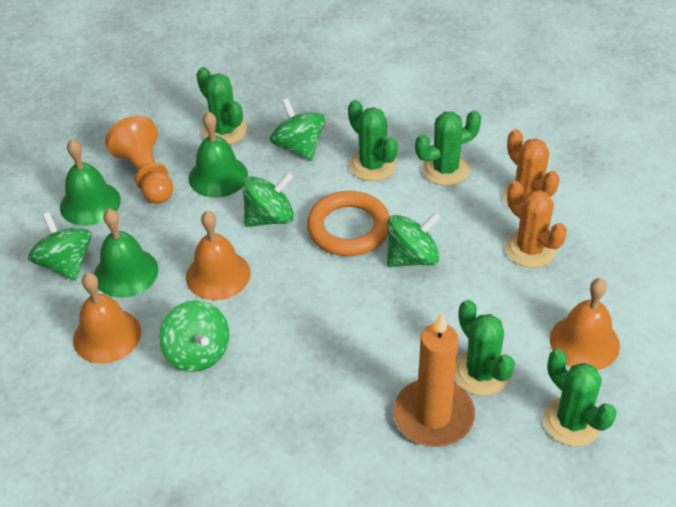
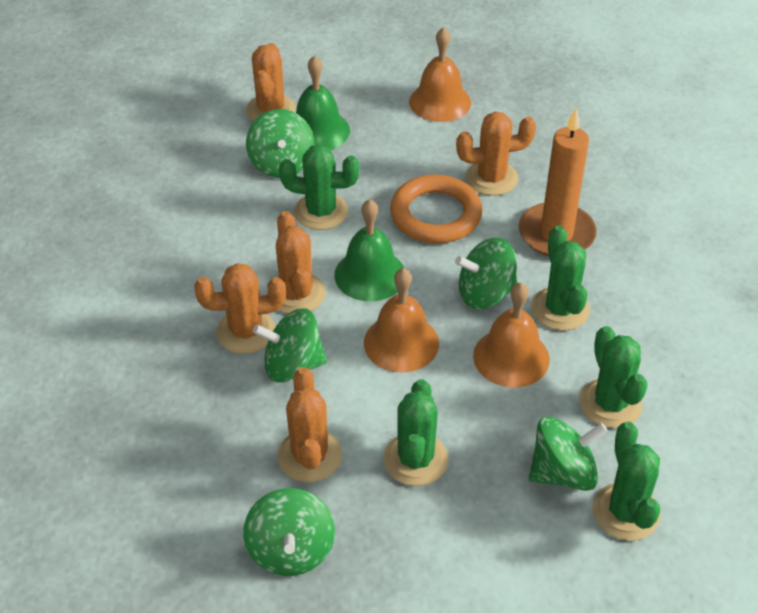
green bell: 3 -> 2
orange cactus: 2 -> 5
orange pawn: 1 -> 0

